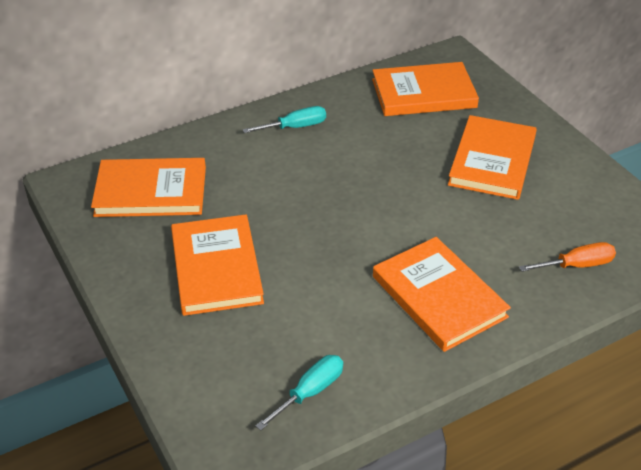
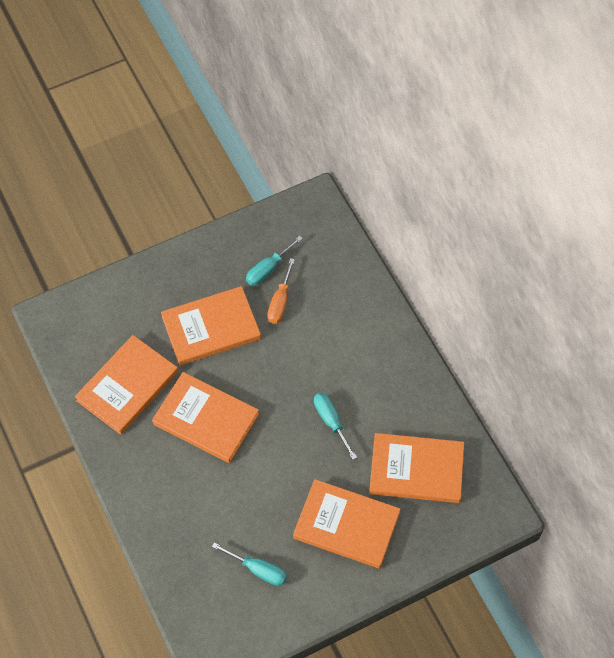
turquoise screwdriver: 2 -> 3

